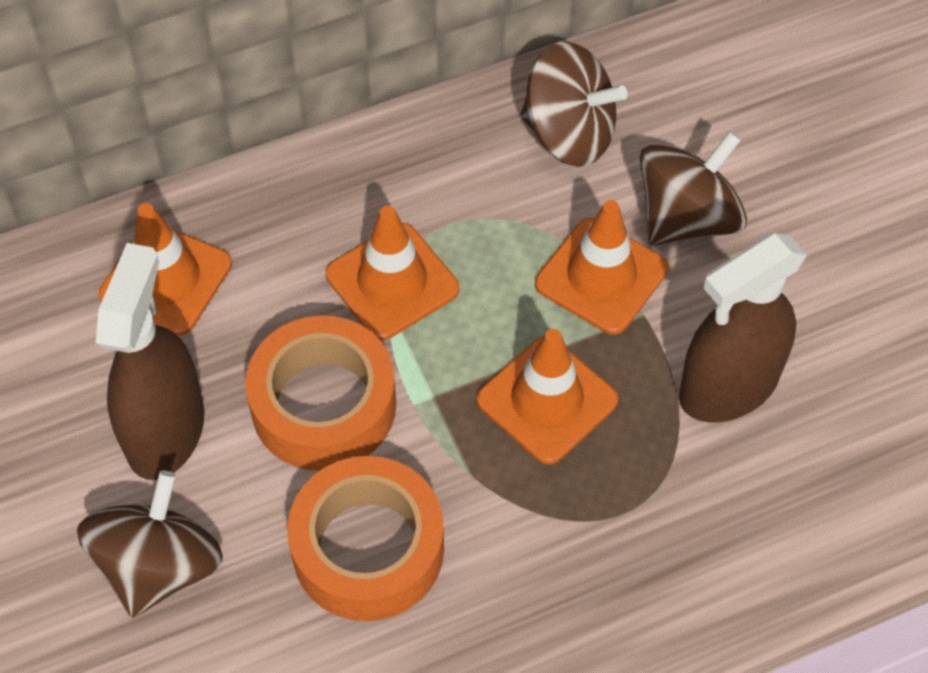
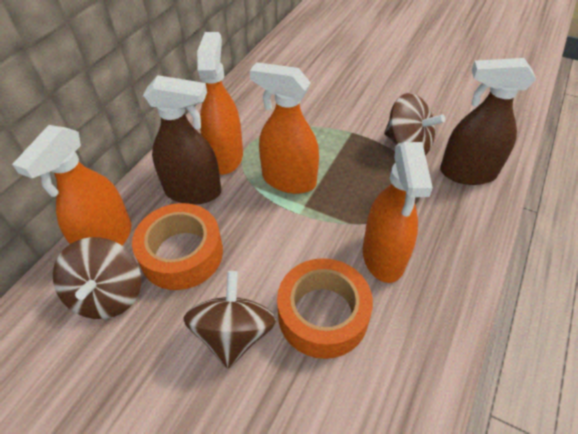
orange spray bottle: 0 -> 4
orange traffic cone: 4 -> 0

